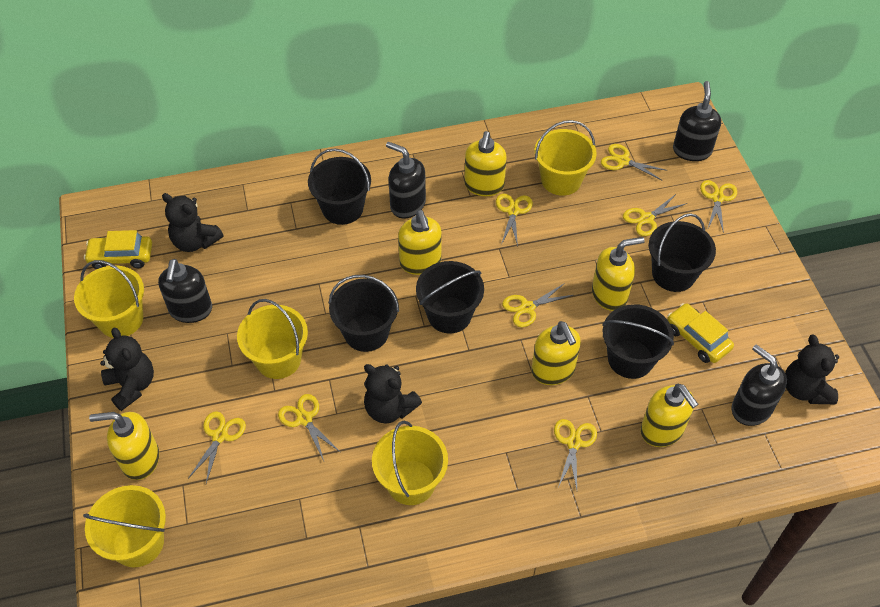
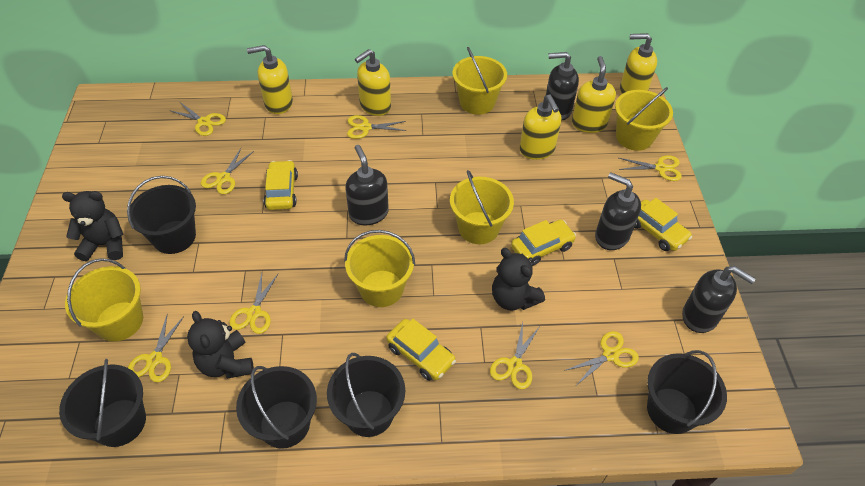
black teddy bear: 4 -> 3
yellow car: 2 -> 4
yellow soap dispenser: 6 -> 5

